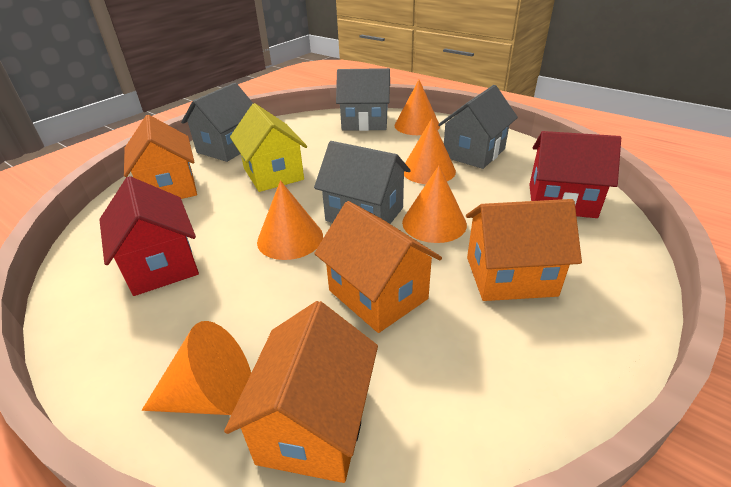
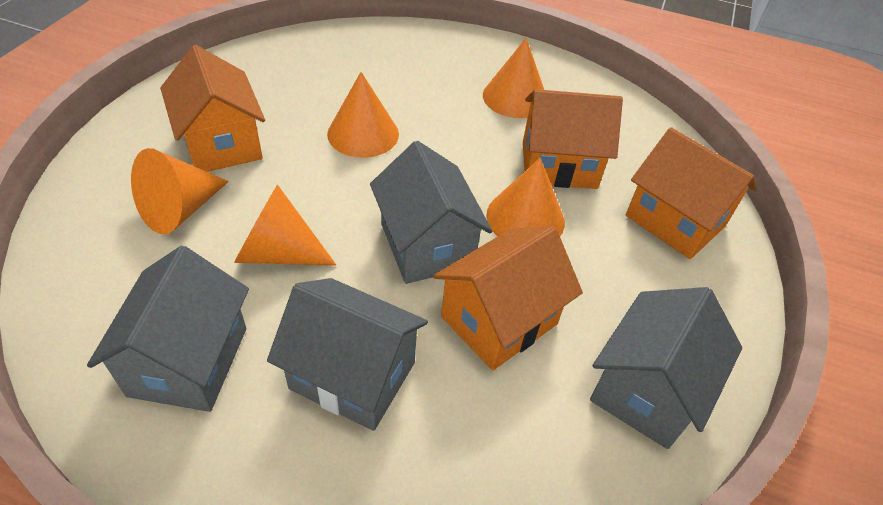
red house: 2 -> 0
yellow house: 1 -> 0

